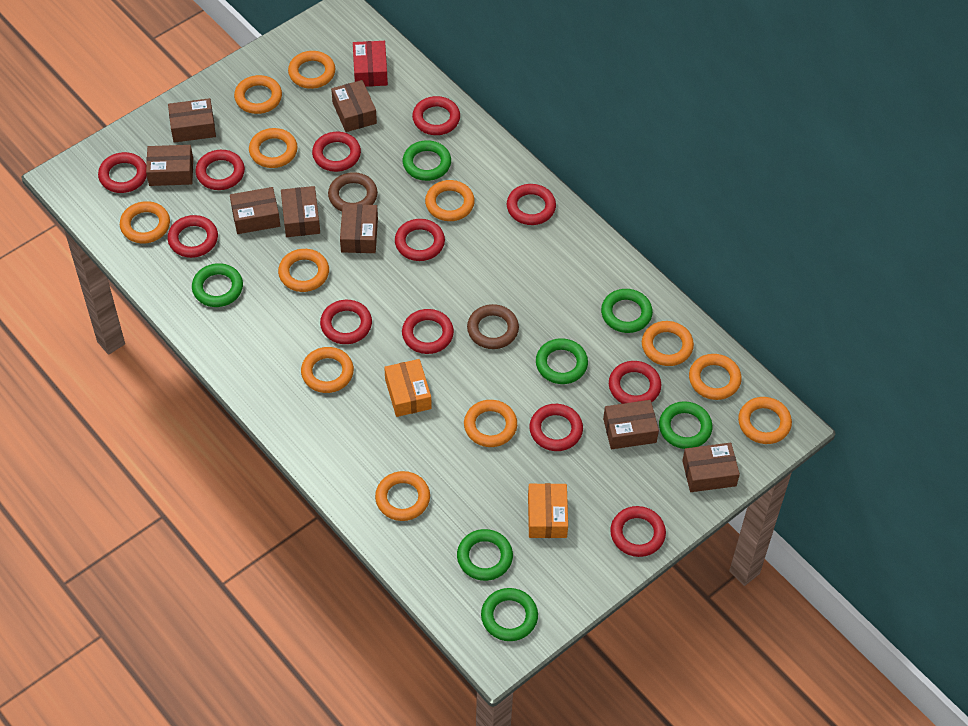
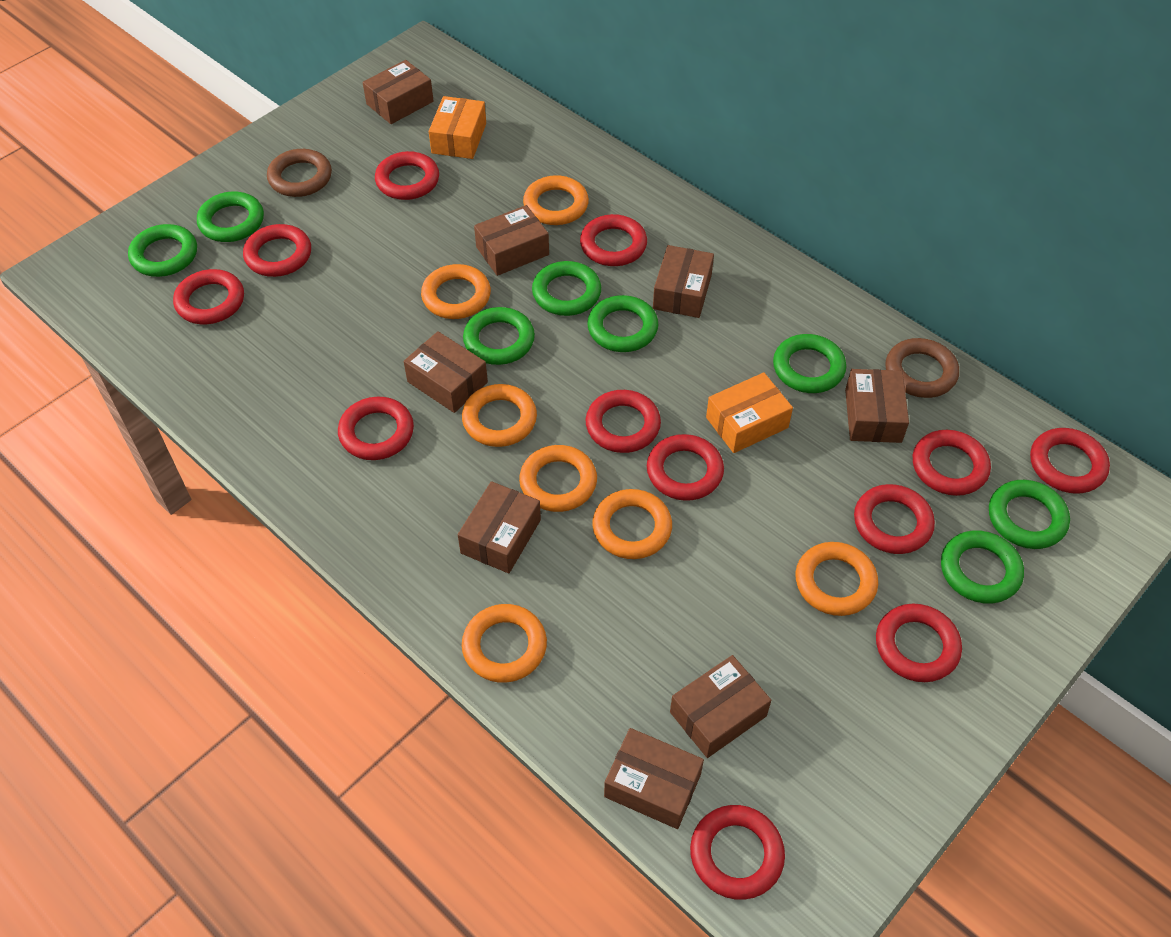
green ring: 7 -> 8
orange ring: 12 -> 7
red box: 1 -> 0

